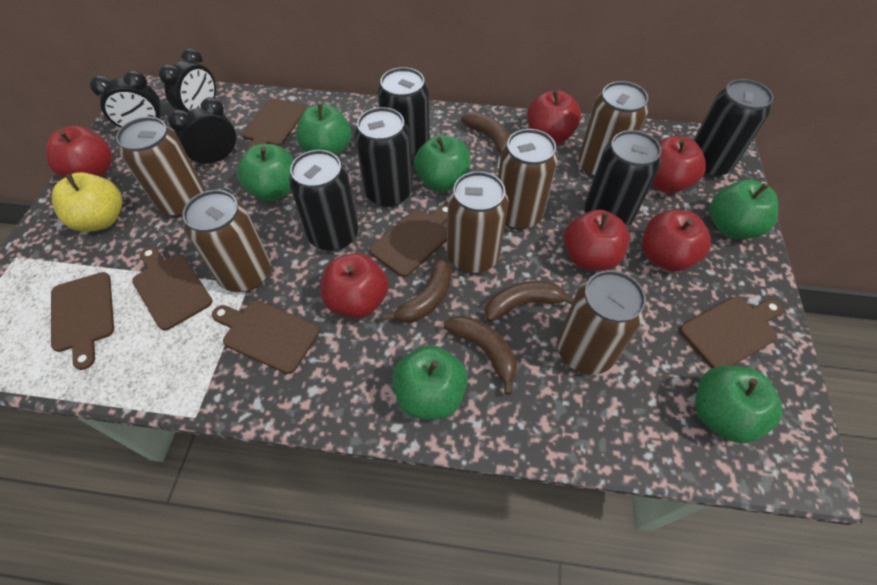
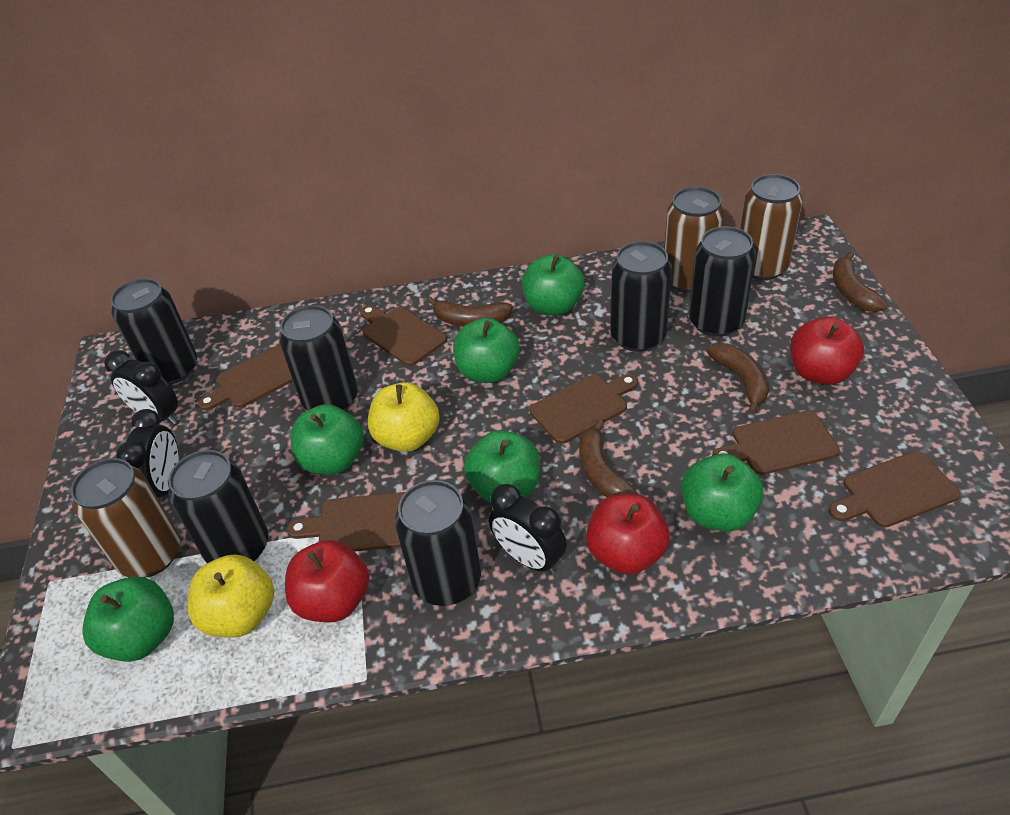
black can: 5 -> 6
brown can: 6 -> 3
red apple: 6 -> 3
yellow apple: 1 -> 2

